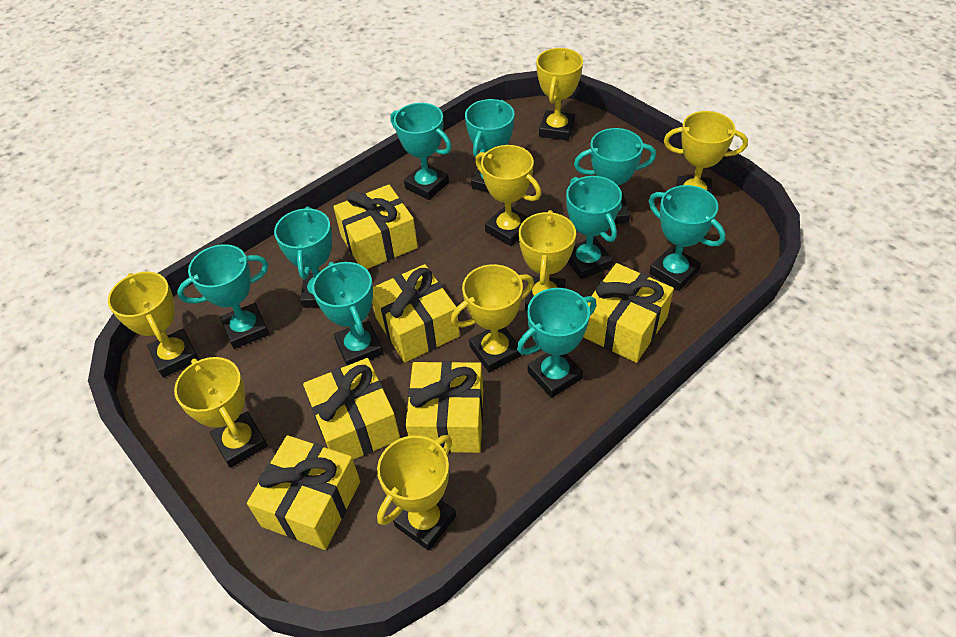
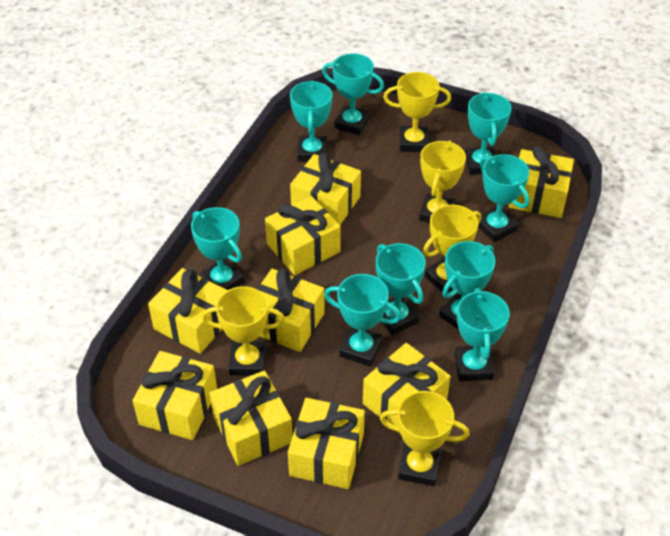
yellow gift: 6 -> 9
yellow trophy: 8 -> 5

